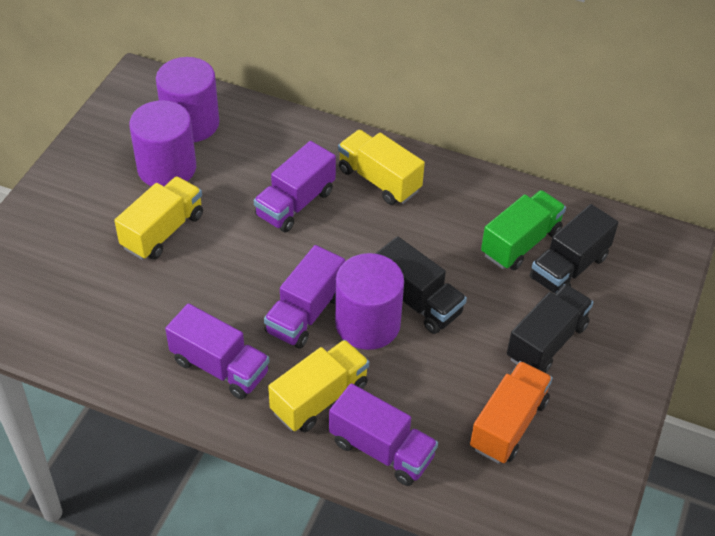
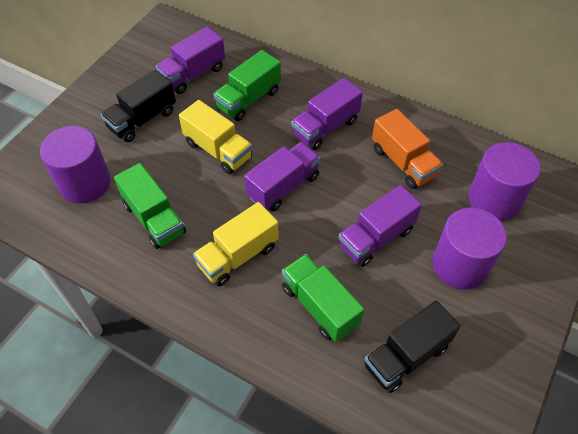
black truck: 3 -> 2
green truck: 1 -> 3
yellow truck: 3 -> 2

